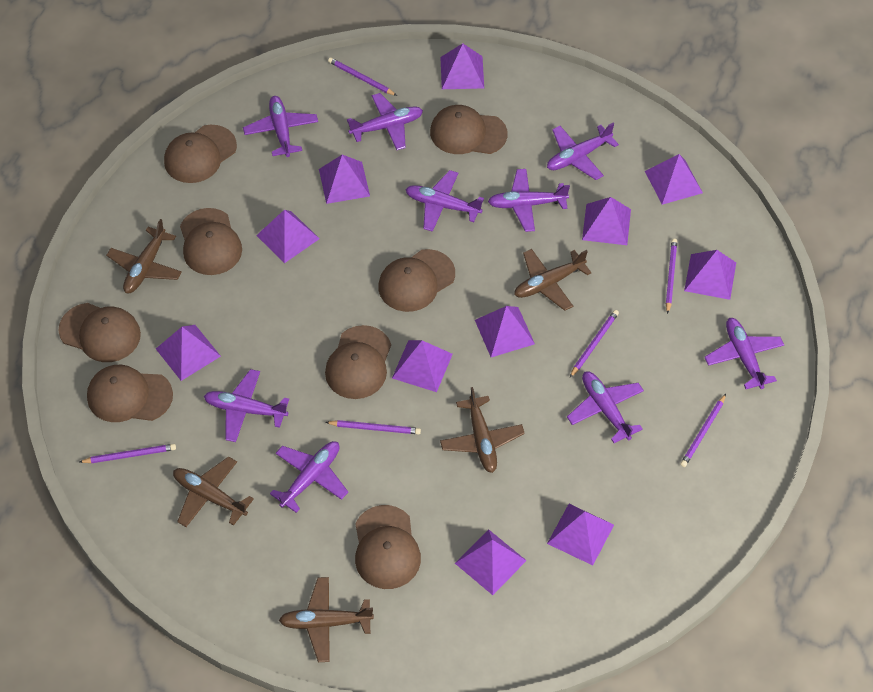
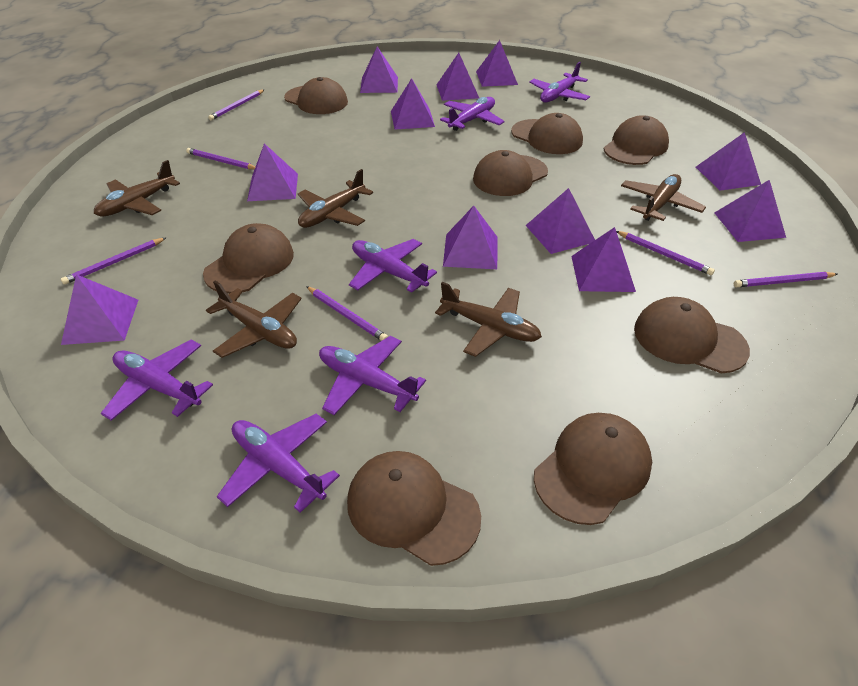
purple plane: 9 -> 6

